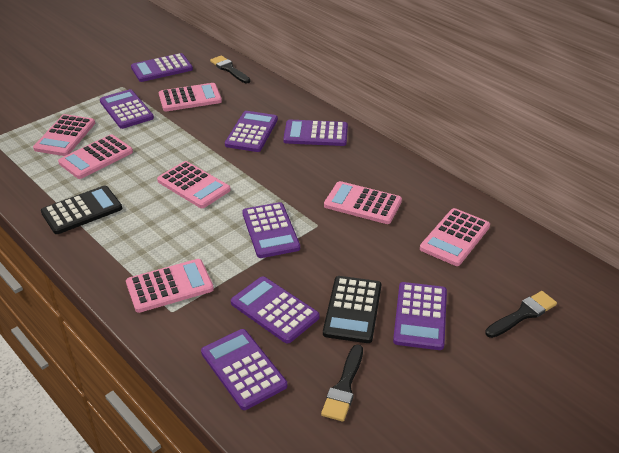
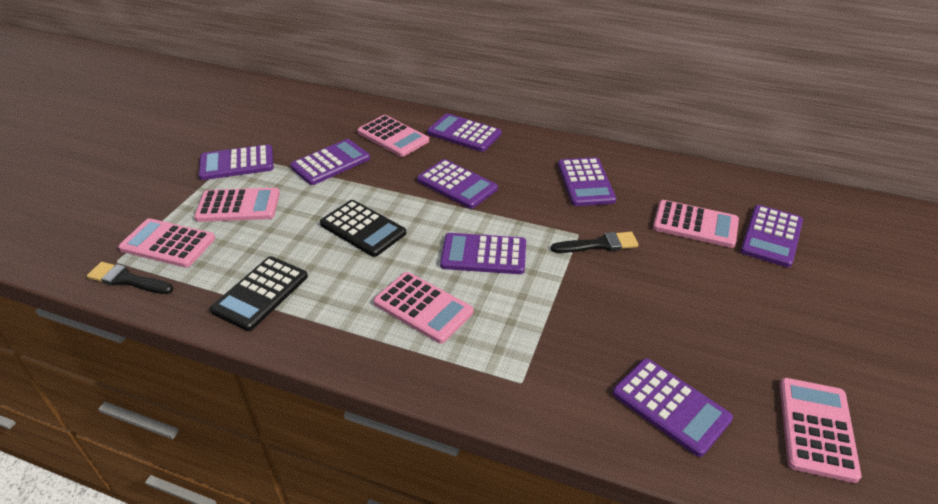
black brush: 3 -> 2
pink calculator: 7 -> 6

